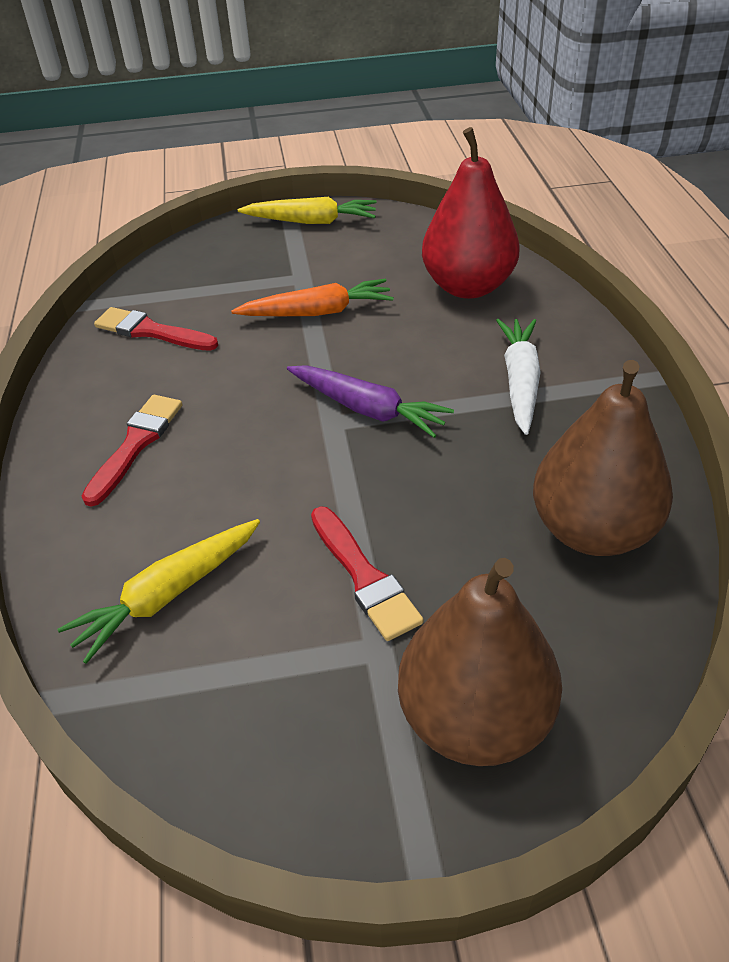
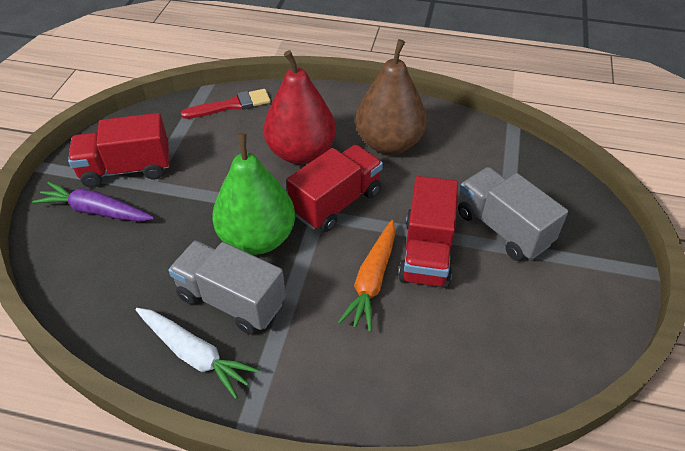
brown pear: 2 -> 1
green pear: 0 -> 1
grey truck: 0 -> 2
red brush: 3 -> 1
red truck: 0 -> 3
yellow carrot: 2 -> 0

